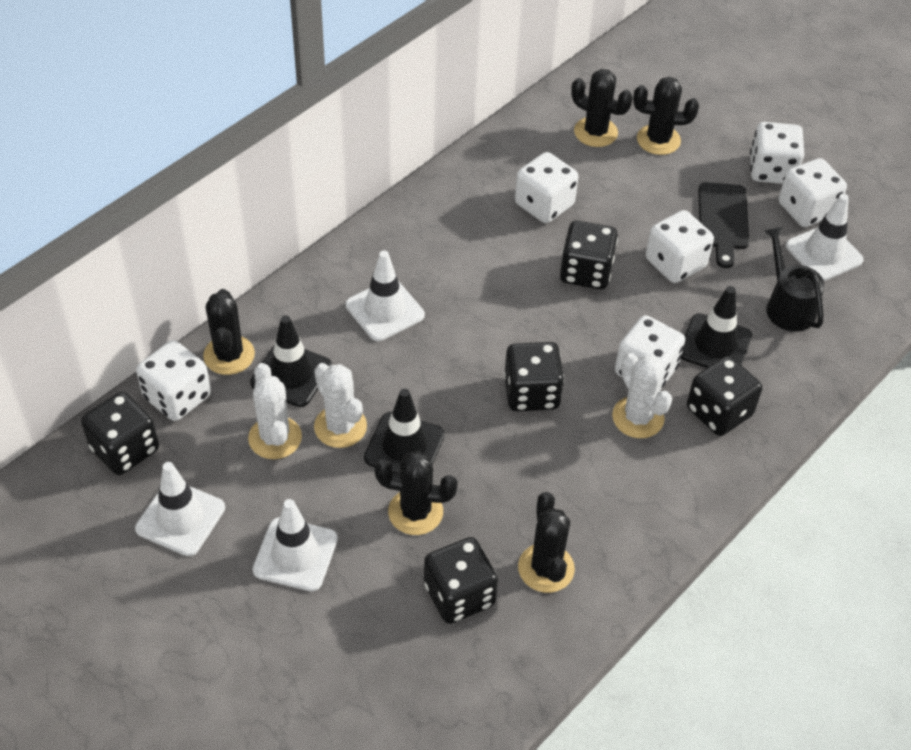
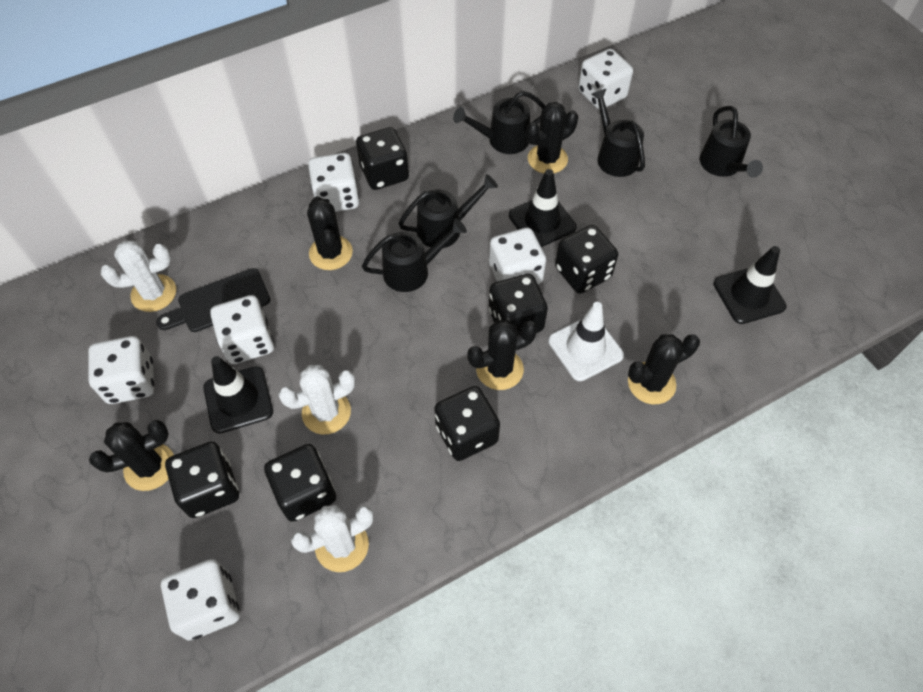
black dice: 5 -> 6
black watering can: 1 -> 5
white traffic cone: 4 -> 1

